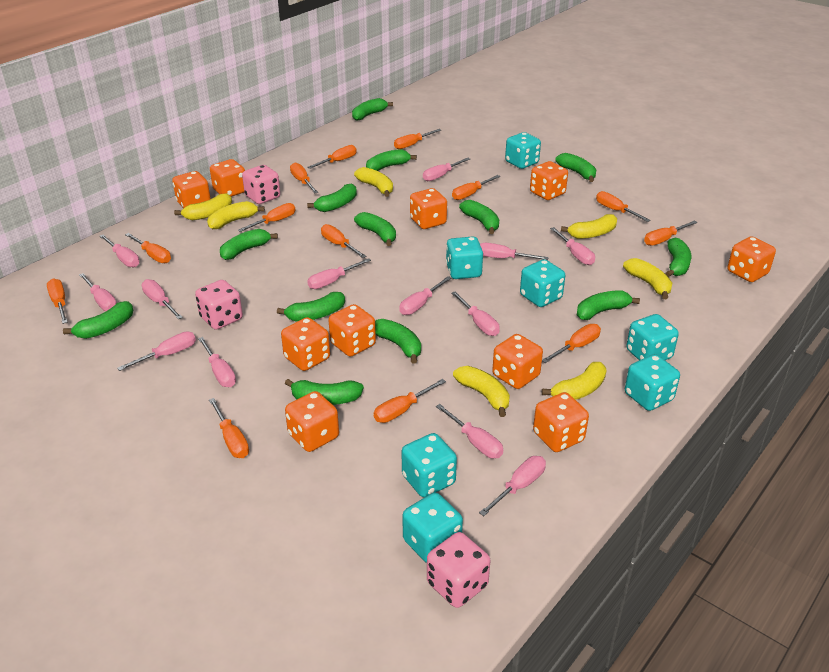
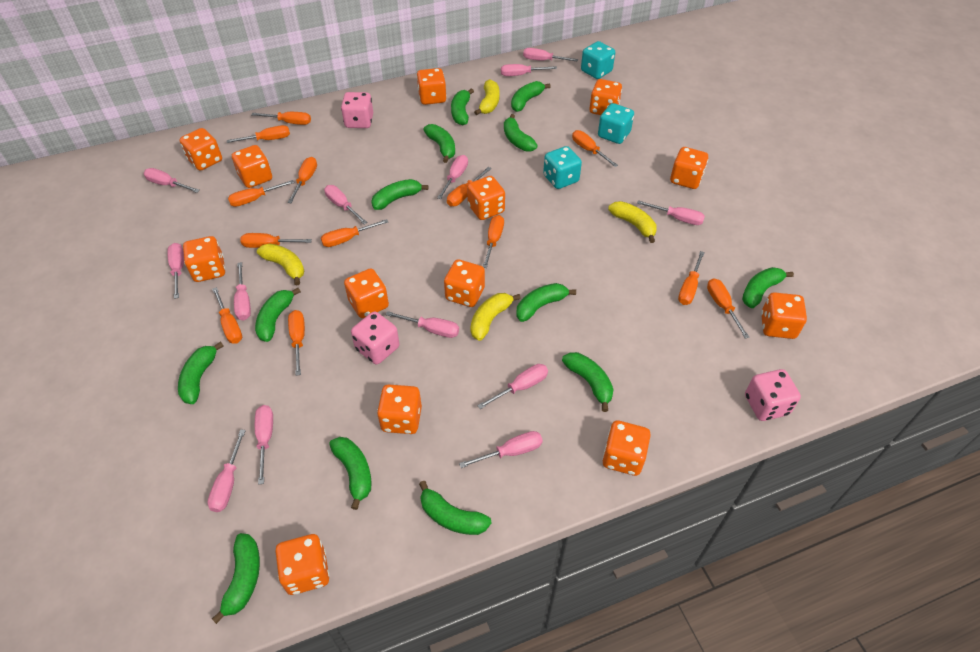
orange dice: 10 -> 13
turquoise dice: 7 -> 3
yellow banana: 7 -> 4

